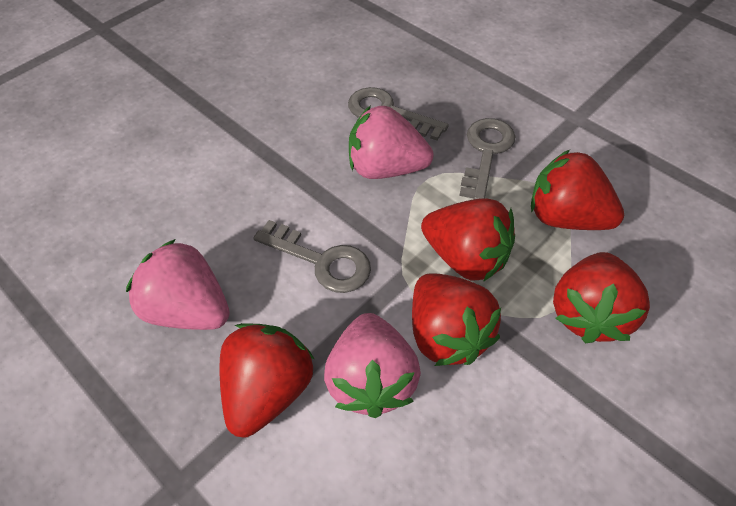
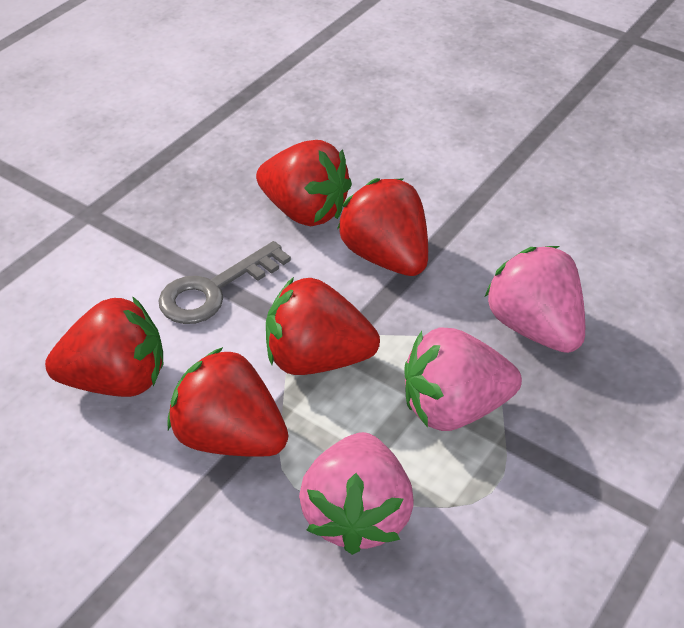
grey key: 3 -> 1

